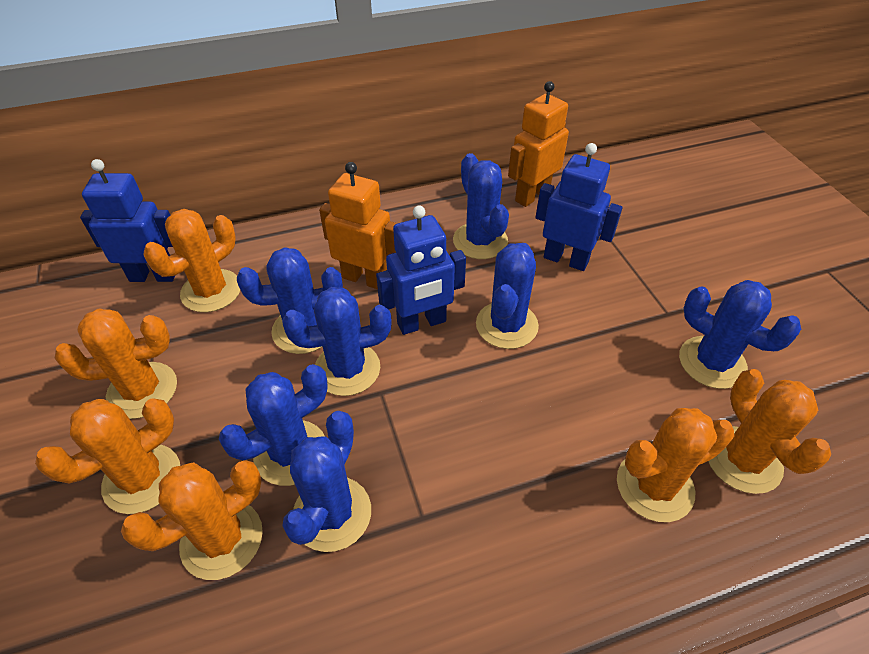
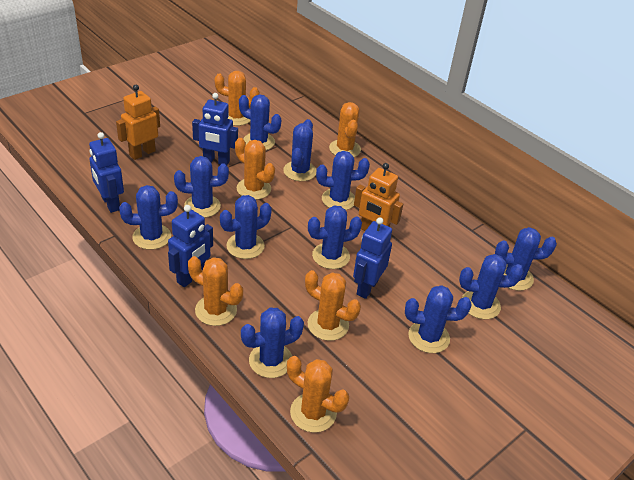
blue cactus: 7 -> 11
blue robot: 3 -> 4

